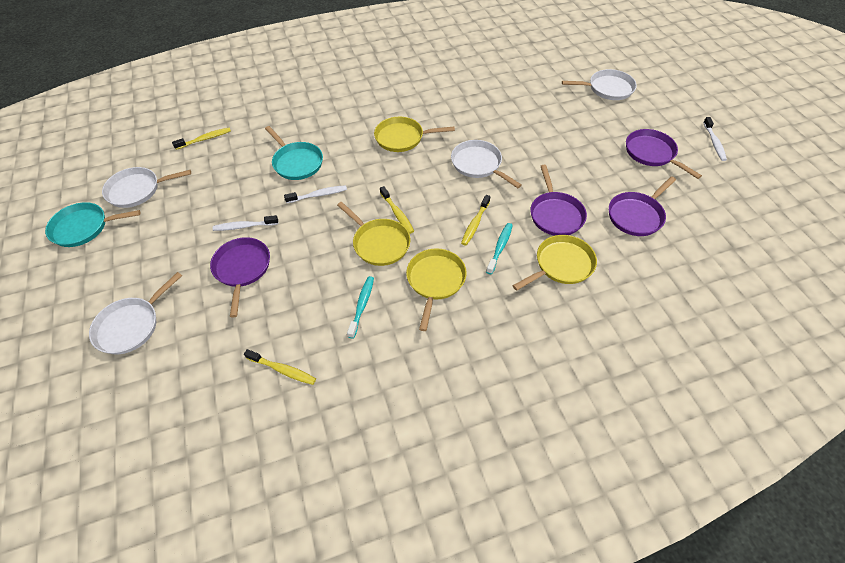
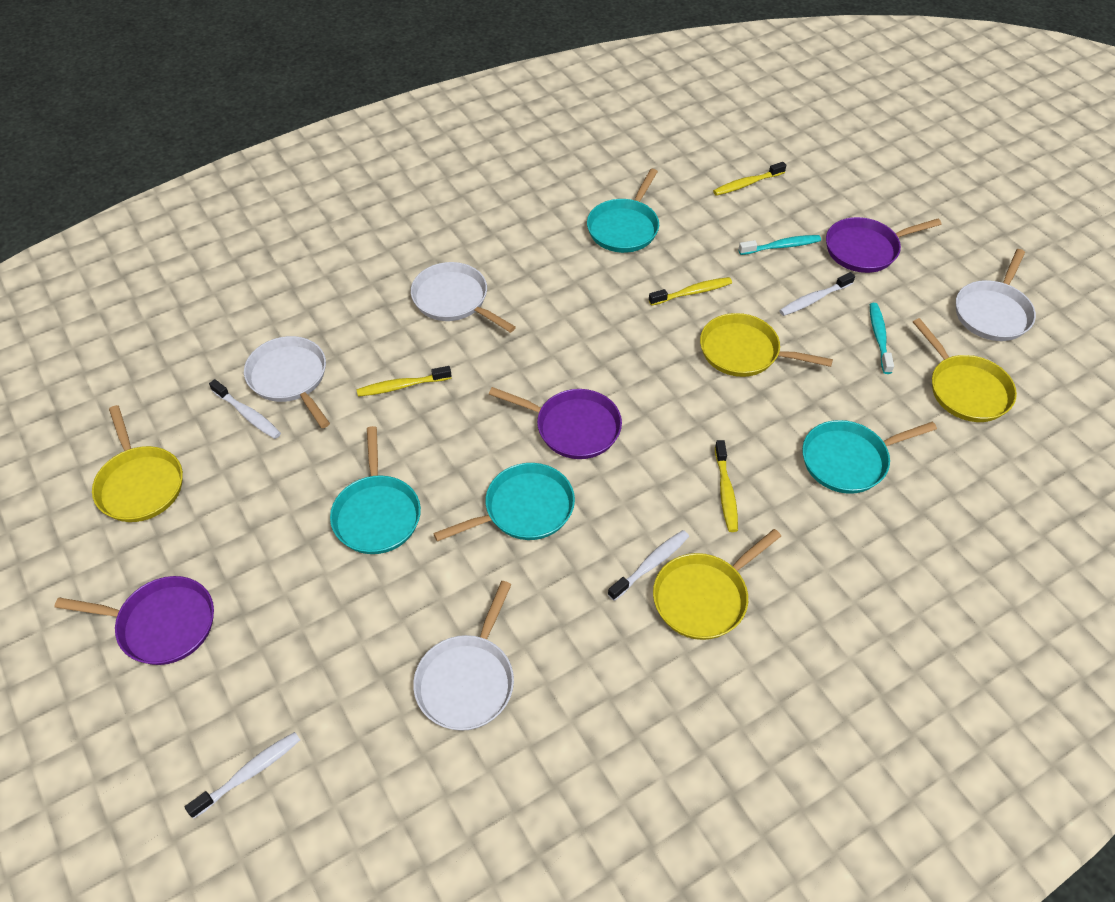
purple pan: 4 -> 3
turquoise pan: 2 -> 4
white toothbrush: 3 -> 4

